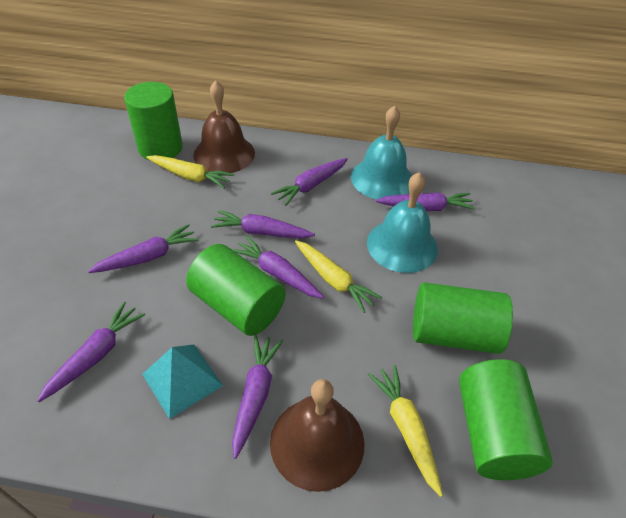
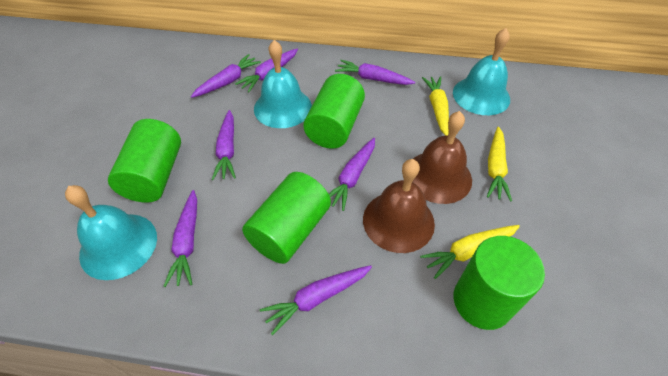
turquoise bell: 2 -> 3
turquoise pyramid: 1 -> 0

